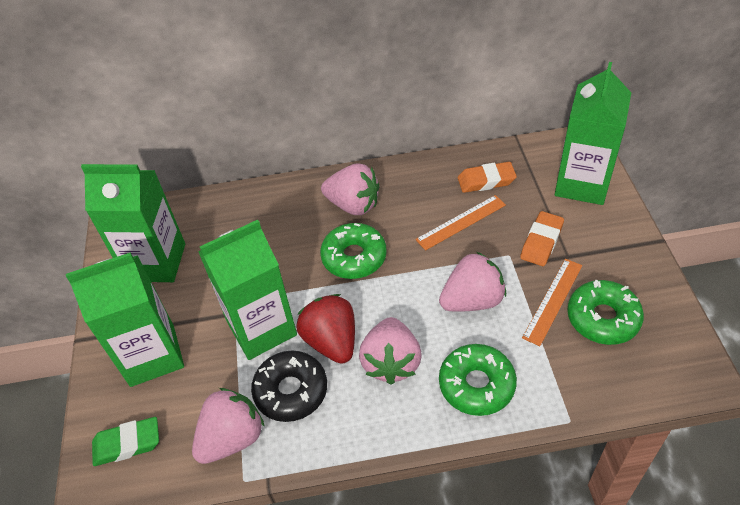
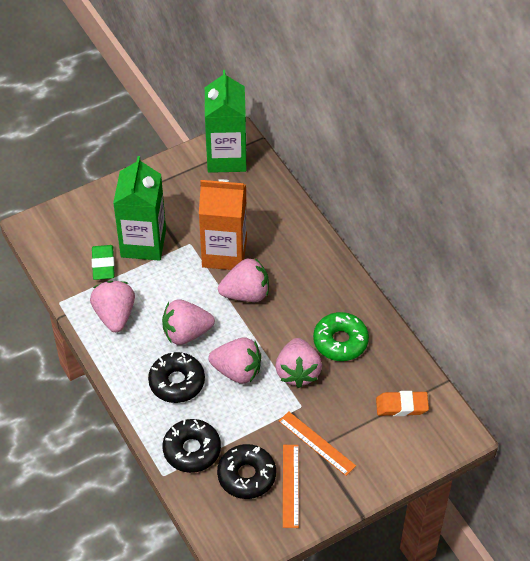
black donut: 1 -> 3
green carton: 4 -> 2
green donut: 3 -> 1
orange carton: 0 -> 1
orange eraser: 2 -> 1
pink strawberry: 4 -> 5
red strawberry: 1 -> 0

